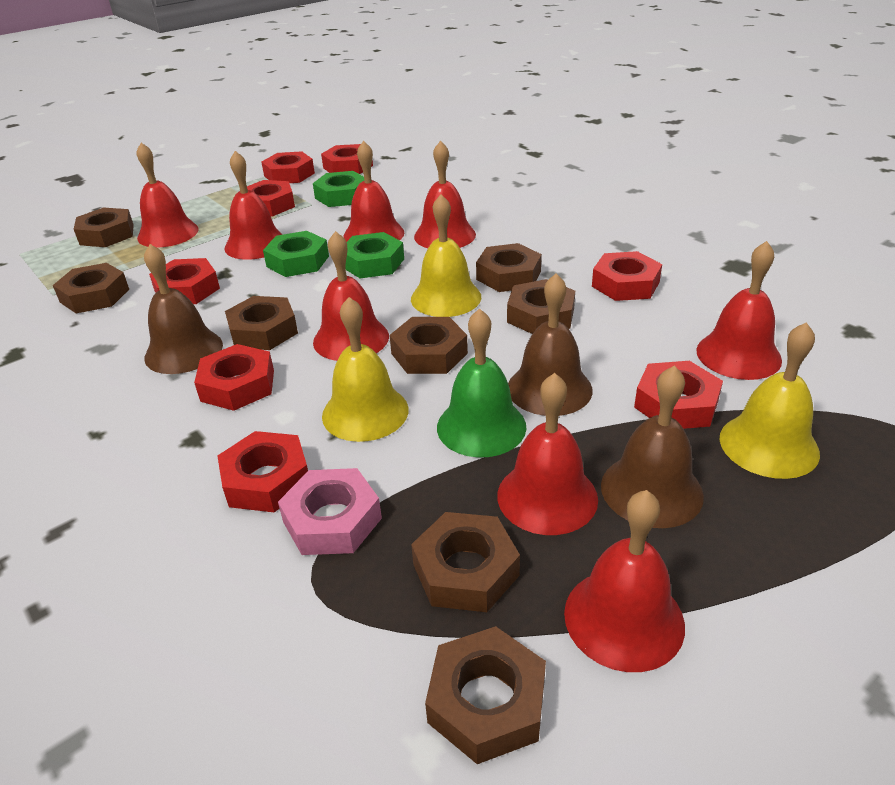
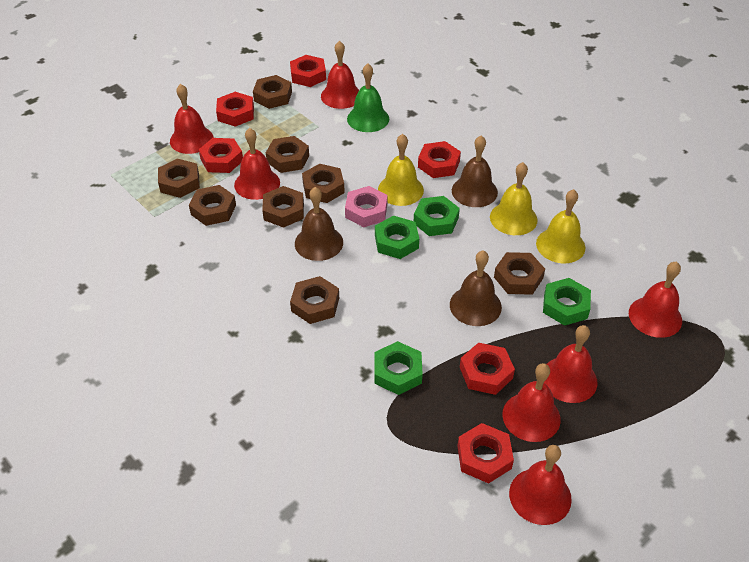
green nut: 3 -> 4
red bell: 8 -> 7
red nut: 8 -> 6

